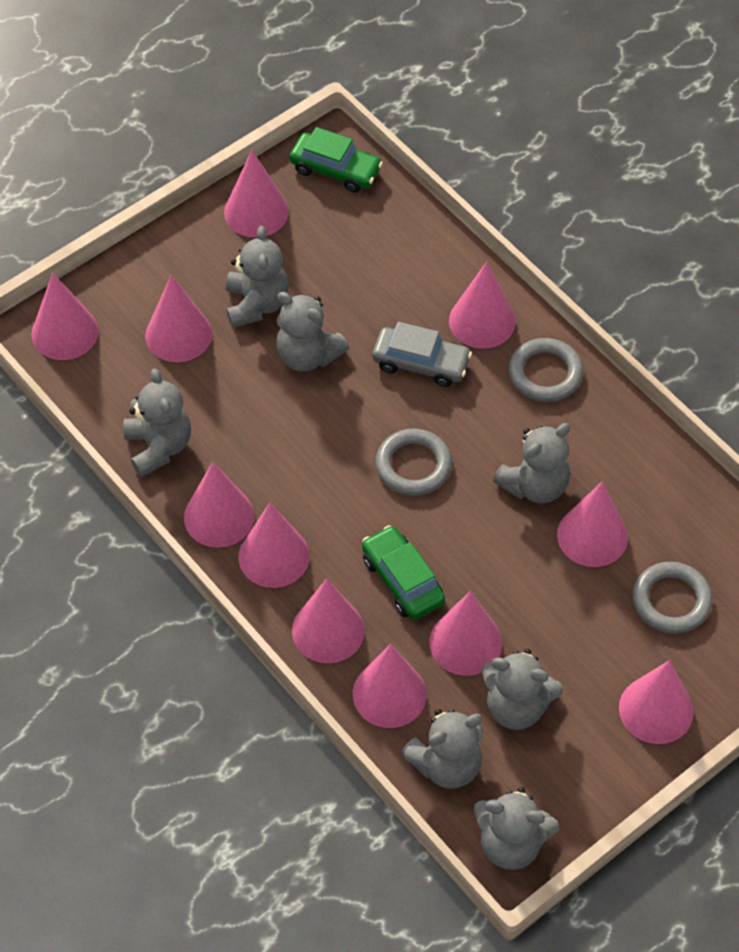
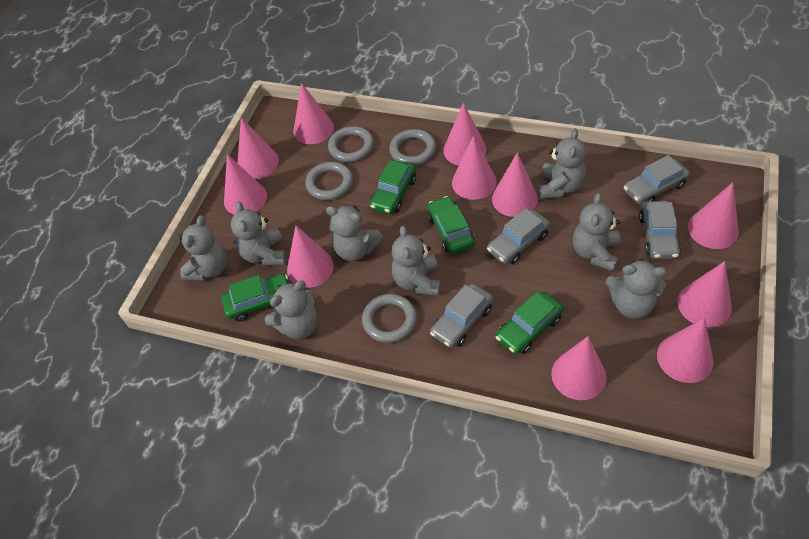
green car: 2 -> 4
grey car: 1 -> 4
grey ring: 3 -> 4
grey teddy bear: 7 -> 8

